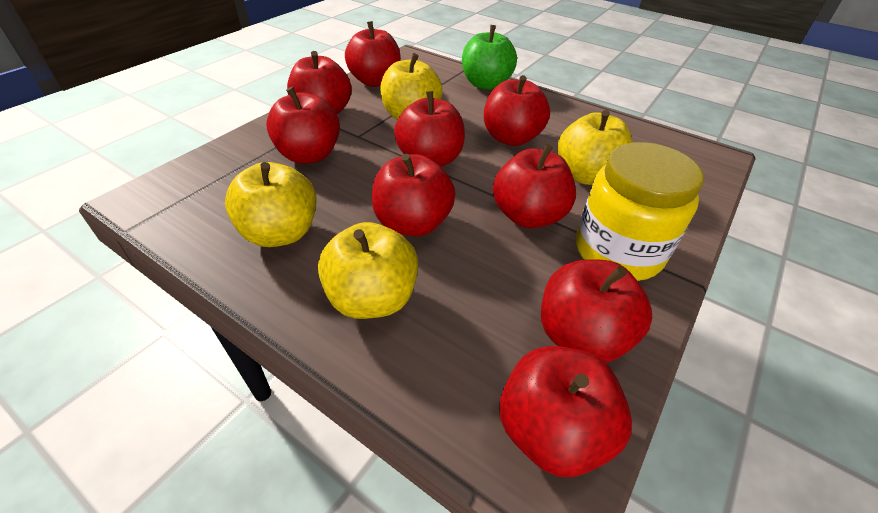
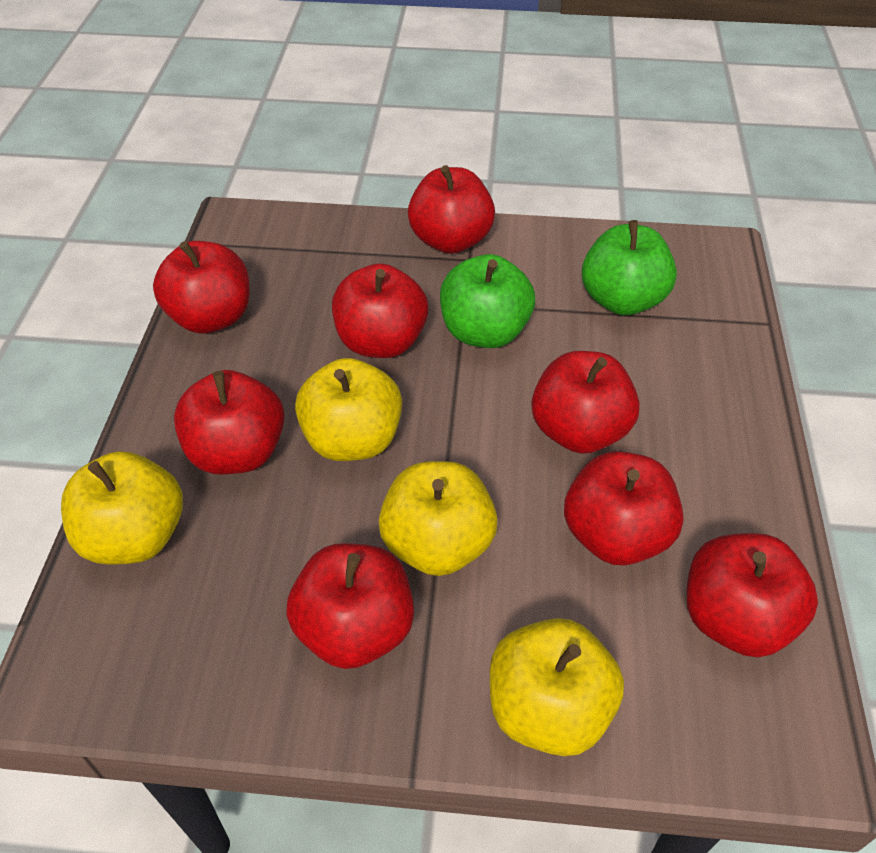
green apple: 1 -> 2
red apple: 9 -> 8
yellow jar: 1 -> 0

